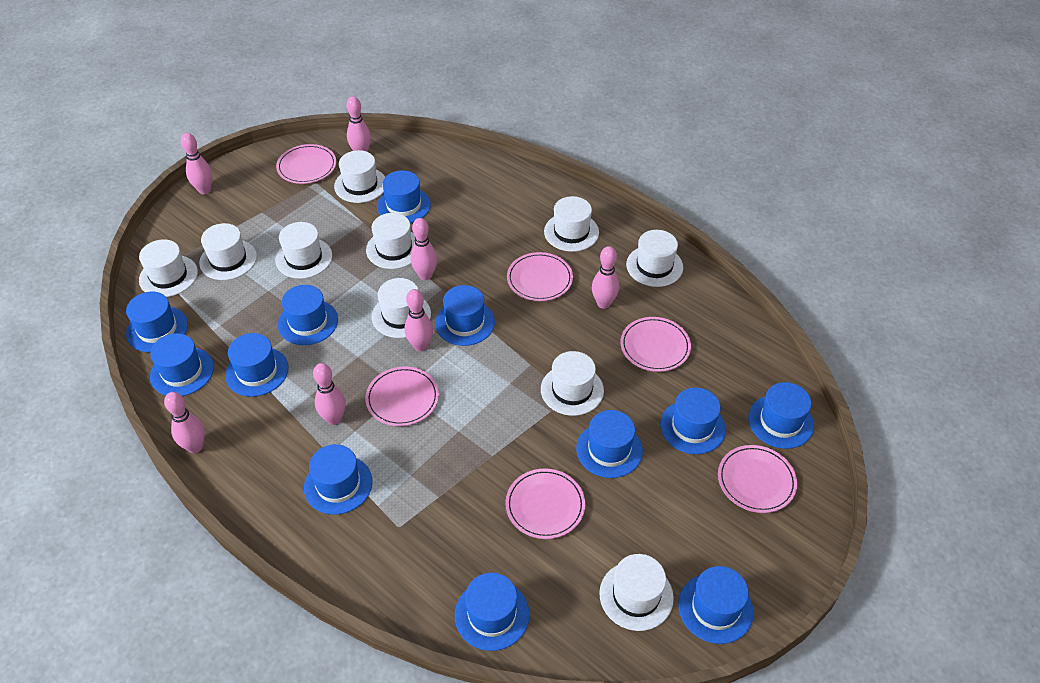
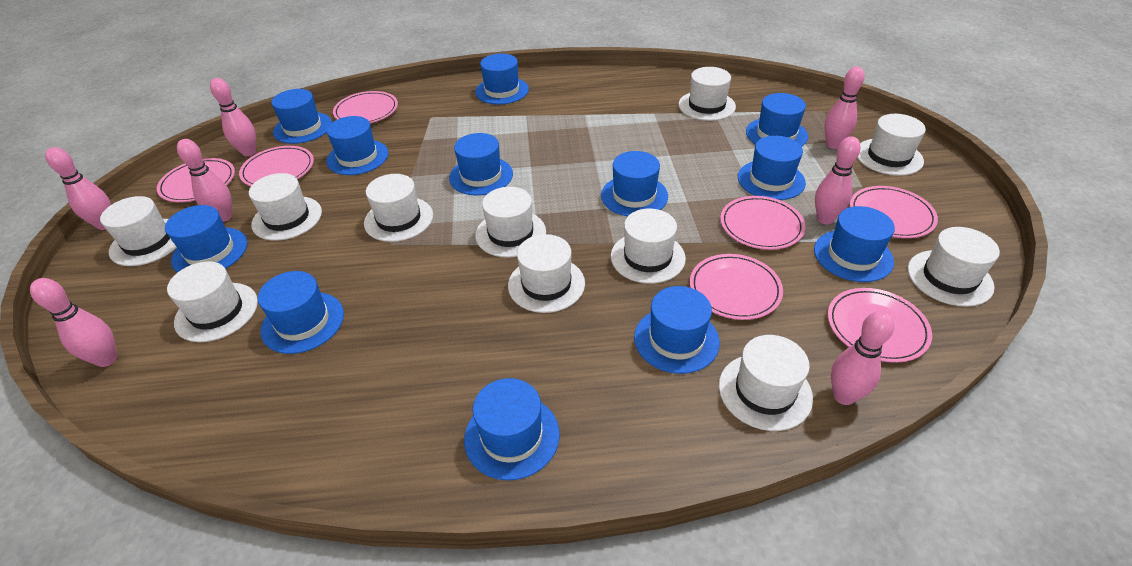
pink plate: 6 -> 7
white hat: 10 -> 11

